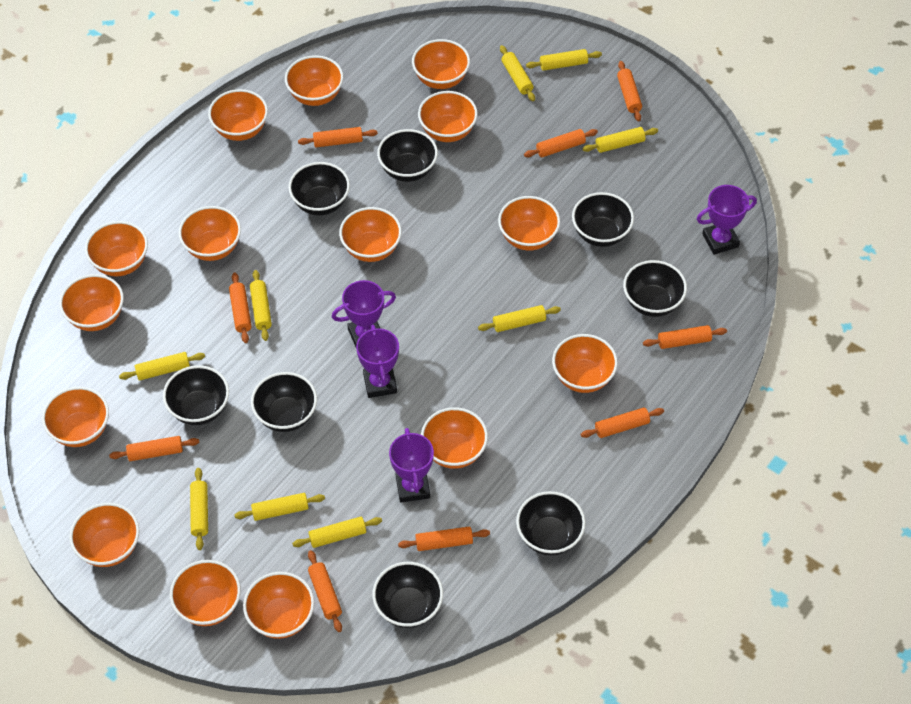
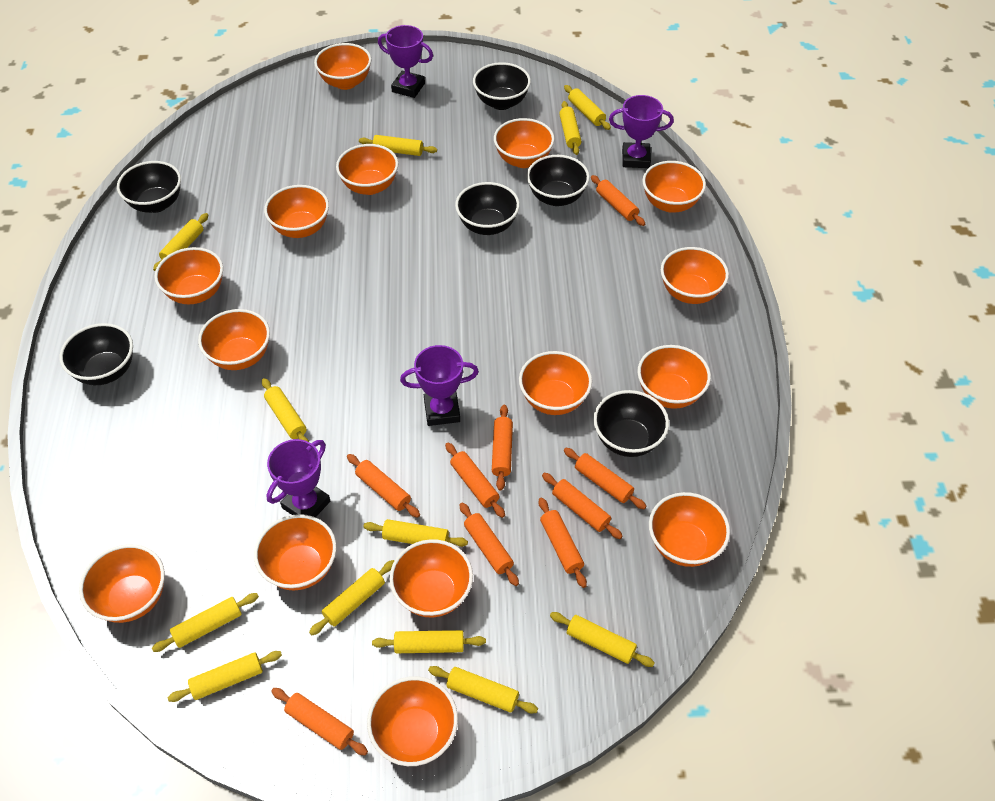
black bowl: 8 -> 6
yellow rolling pin: 9 -> 12

